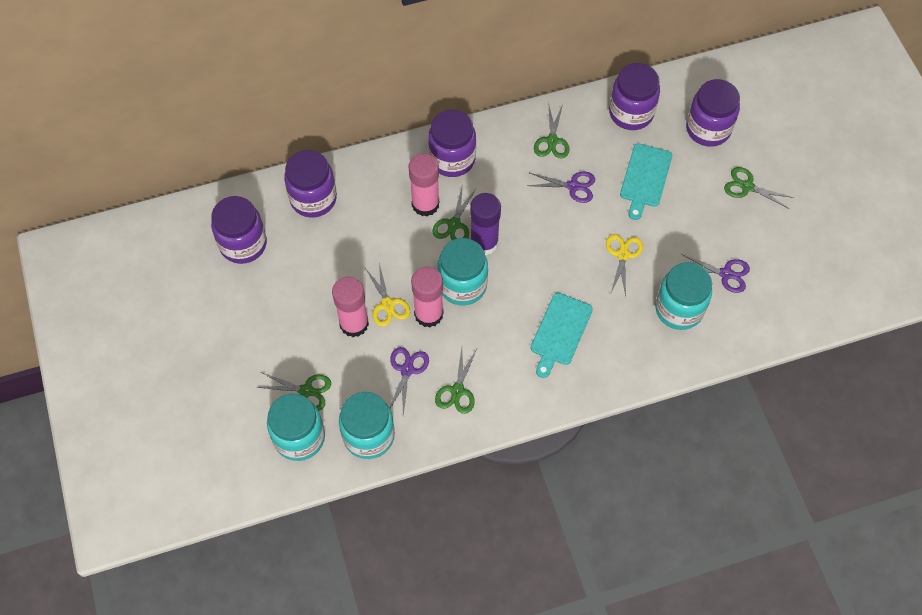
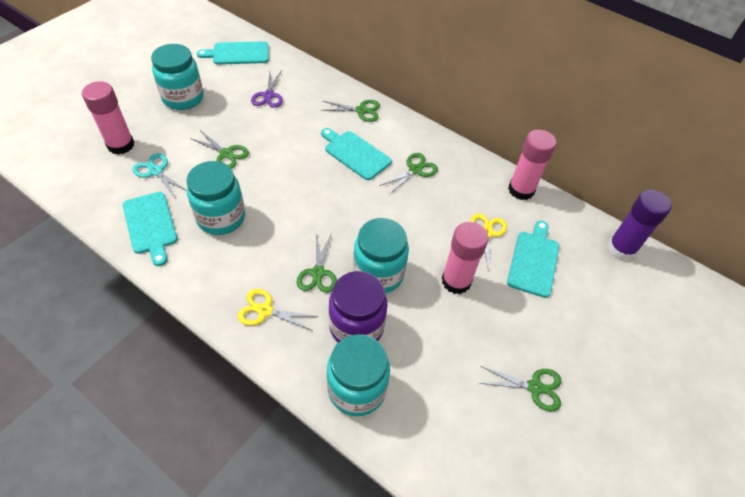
purple jar: 5 -> 1
purple scissors: 3 -> 1
turquoise cutting board: 2 -> 4
turquoise scissors: 0 -> 1

